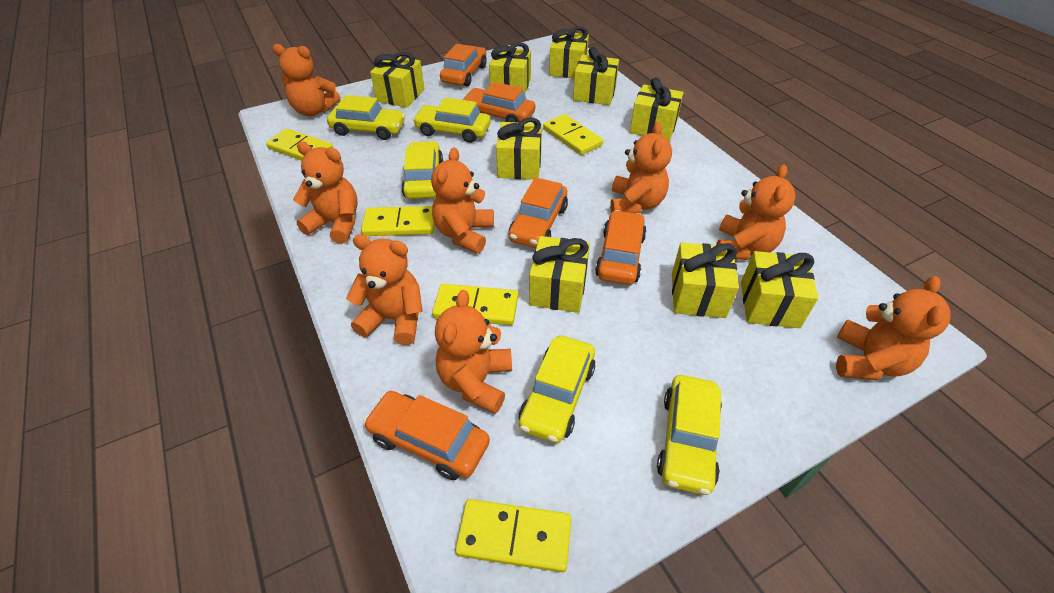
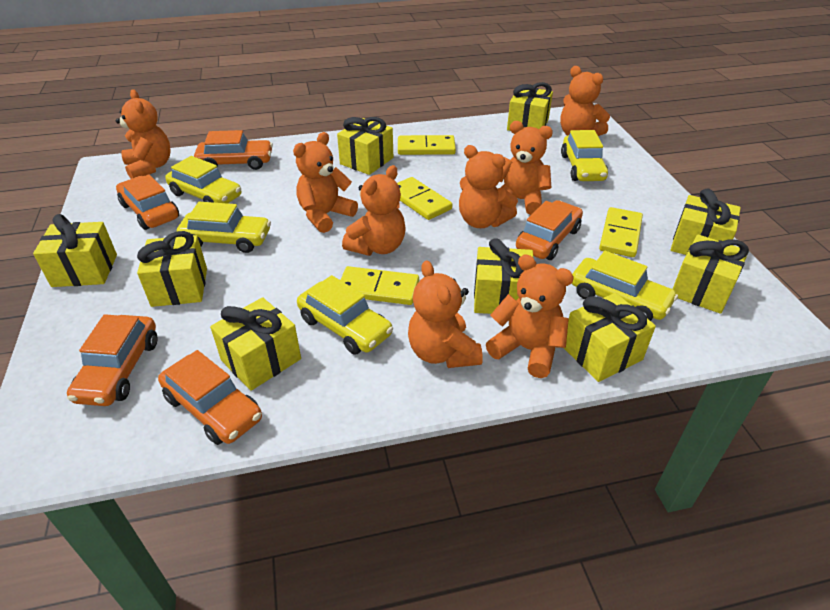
yellow domino: 5 -> 4

